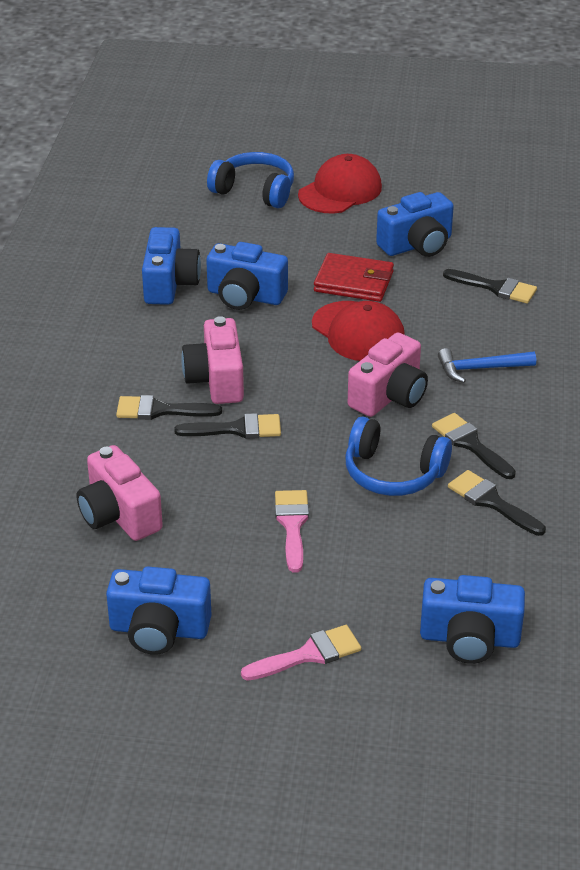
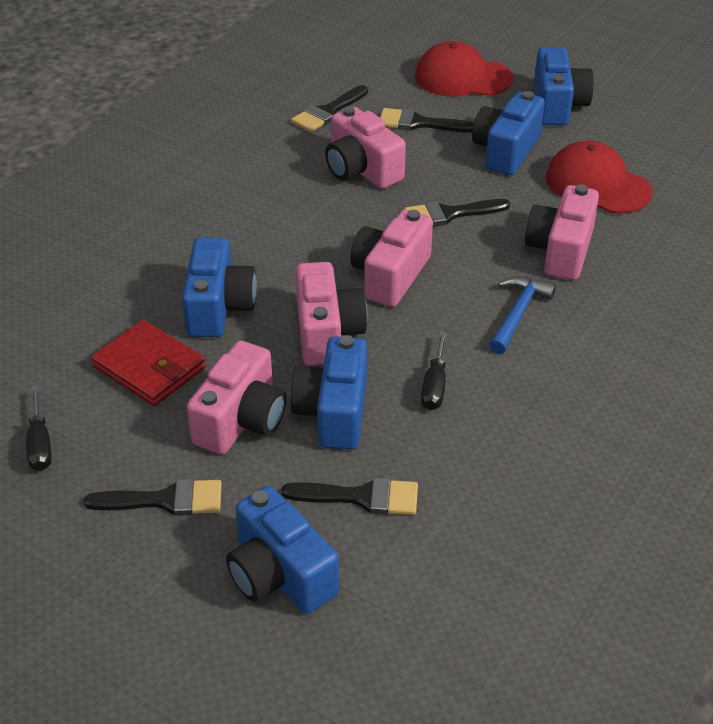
black screwdriver: 0 -> 2
blue headphones: 2 -> 0
pink brush: 2 -> 0
pink camera: 3 -> 5

